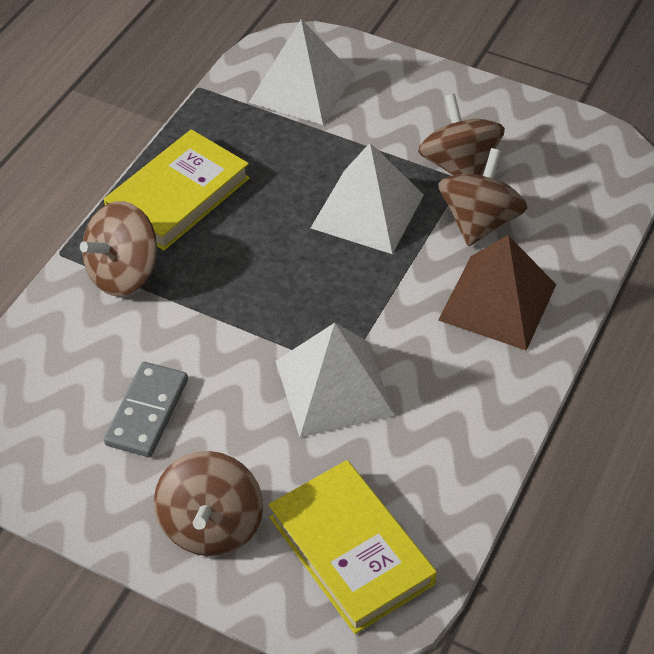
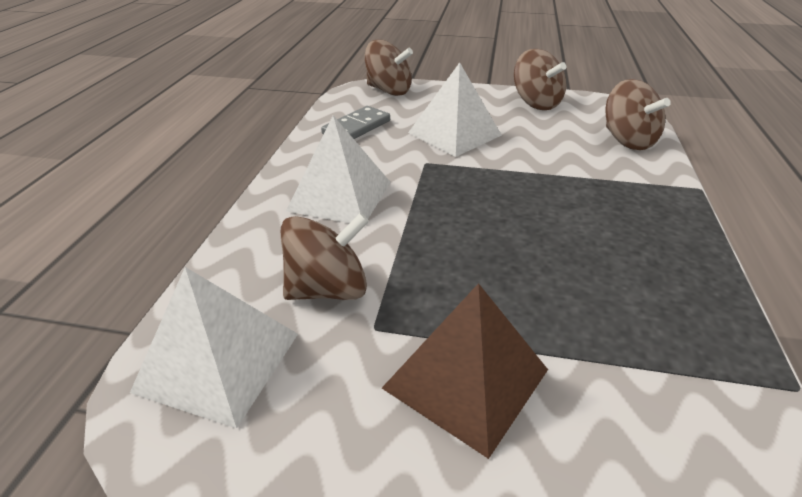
yellow book: 2 -> 0

